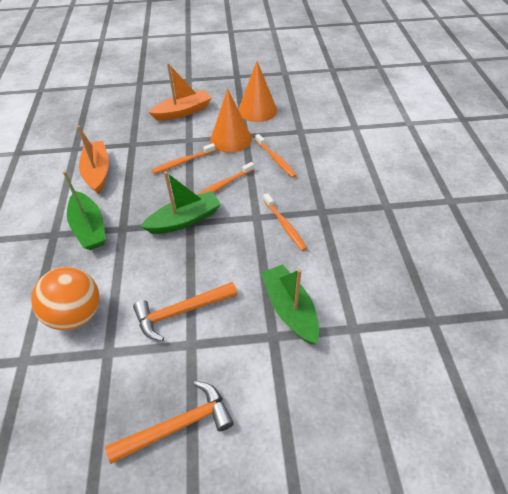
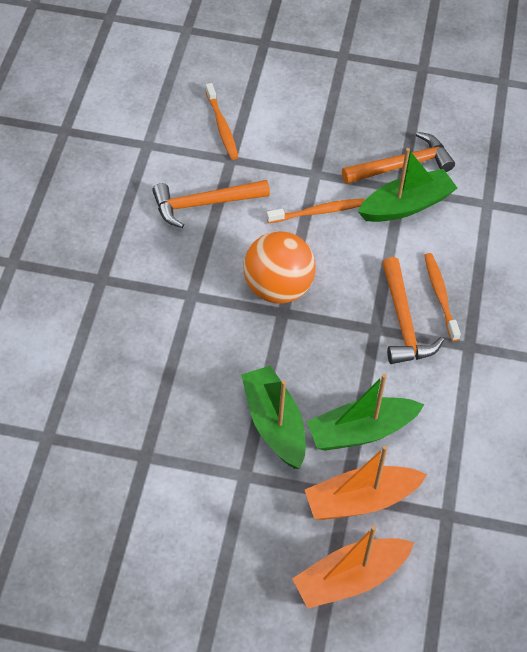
orange cone: 2 -> 0
orange hammer: 2 -> 3
orange toothbrush: 4 -> 3

